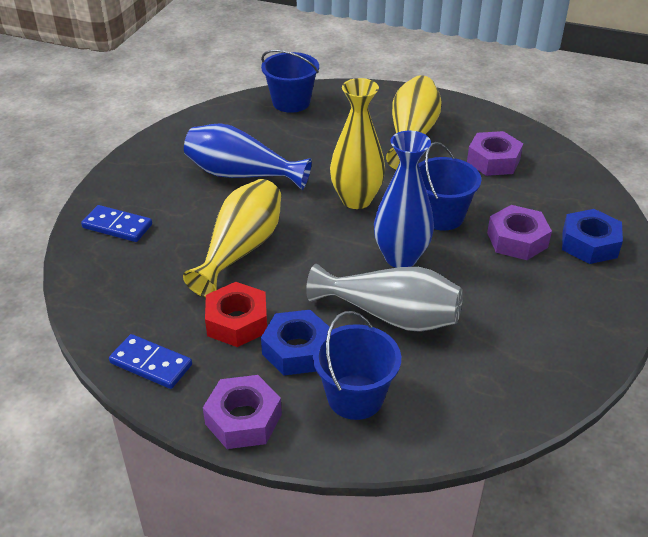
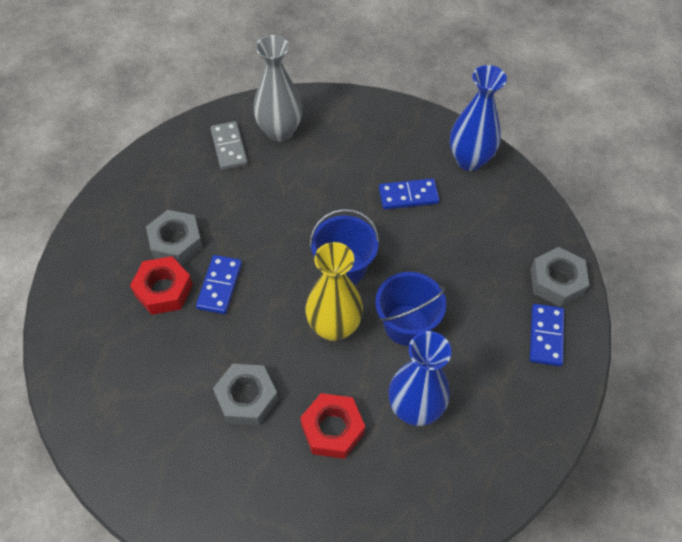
blue bucket: 3 -> 2
blue domino: 2 -> 3
blue nut: 2 -> 0
grey domino: 0 -> 1
grey nut: 0 -> 3
purple nut: 3 -> 0
red nut: 1 -> 2
yellow vase: 3 -> 1

